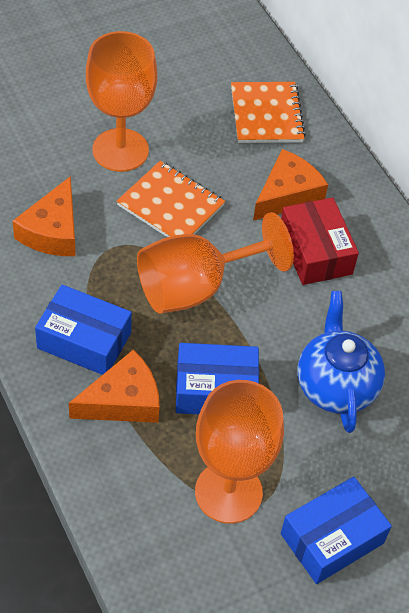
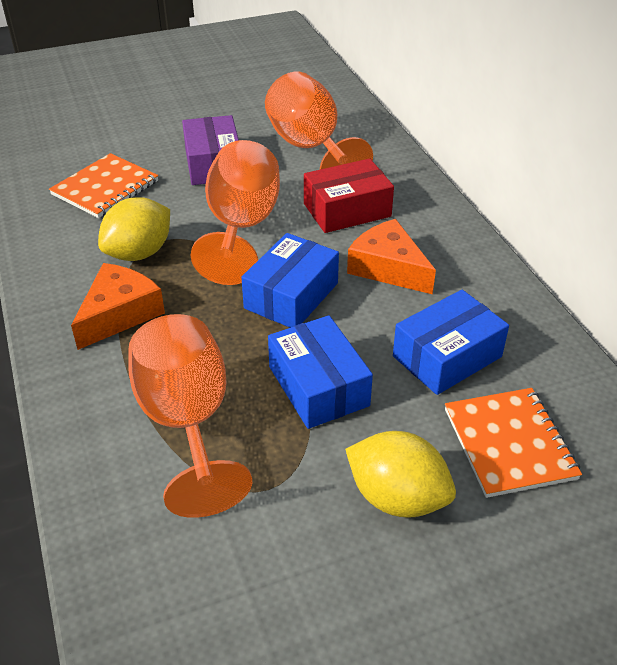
blue teapot: 1 -> 0
orange cheese: 3 -> 2
purple box: 0 -> 1
yellow lemon: 0 -> 2

